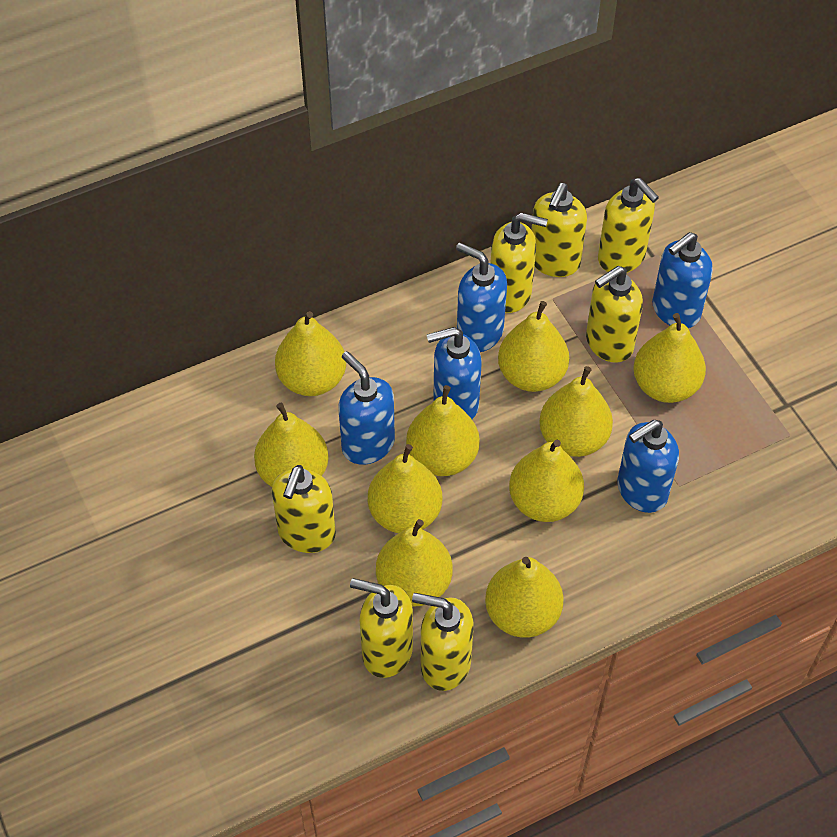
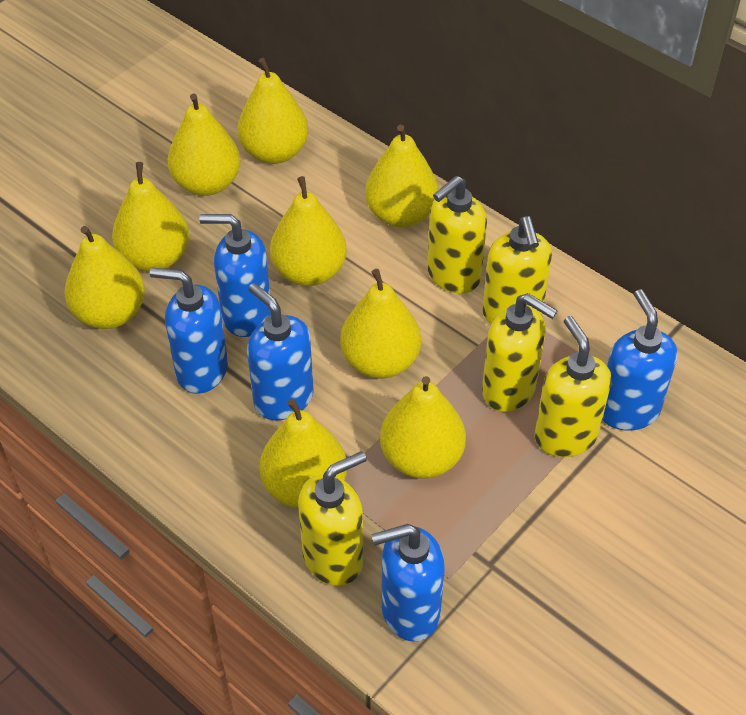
yellow pear: 10 -> 9
yellow soap dispenser: 7 -> 5

